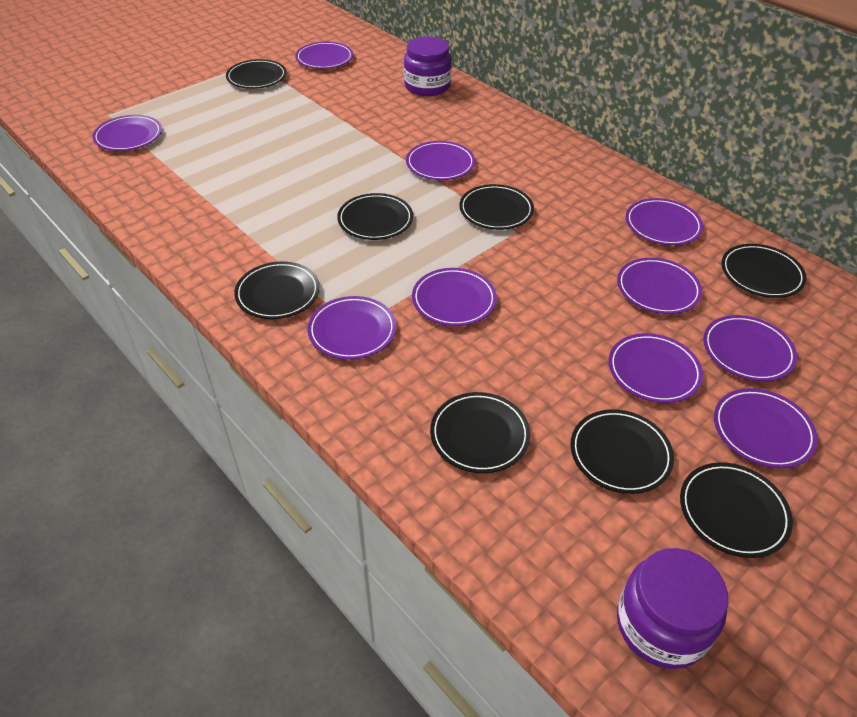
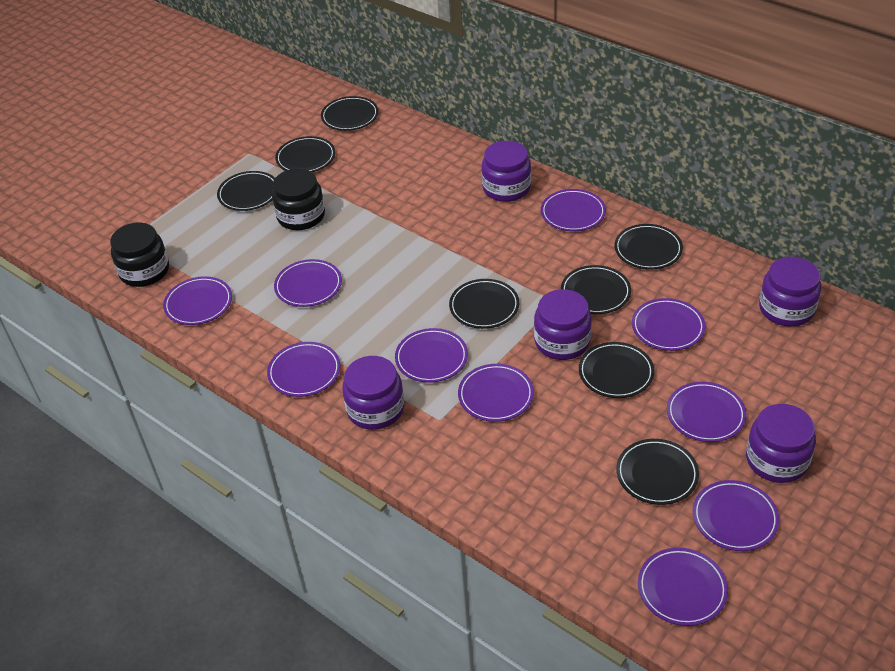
black jar: 0 -> 2
purple jar: 2 -> 5

